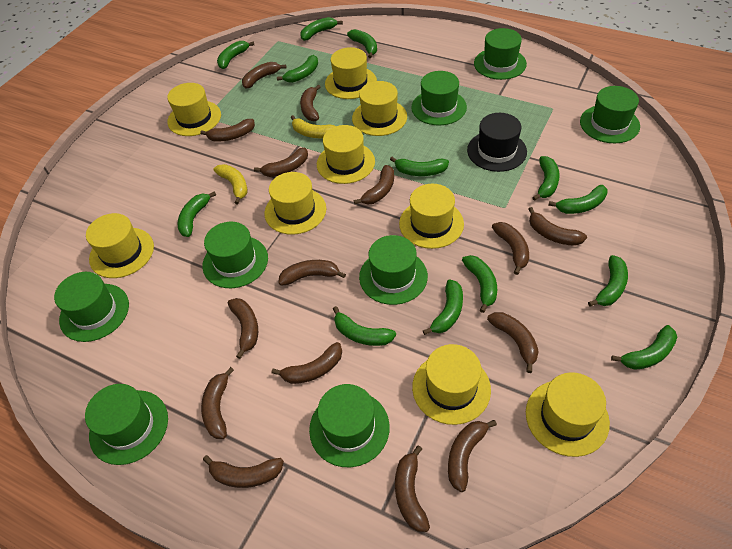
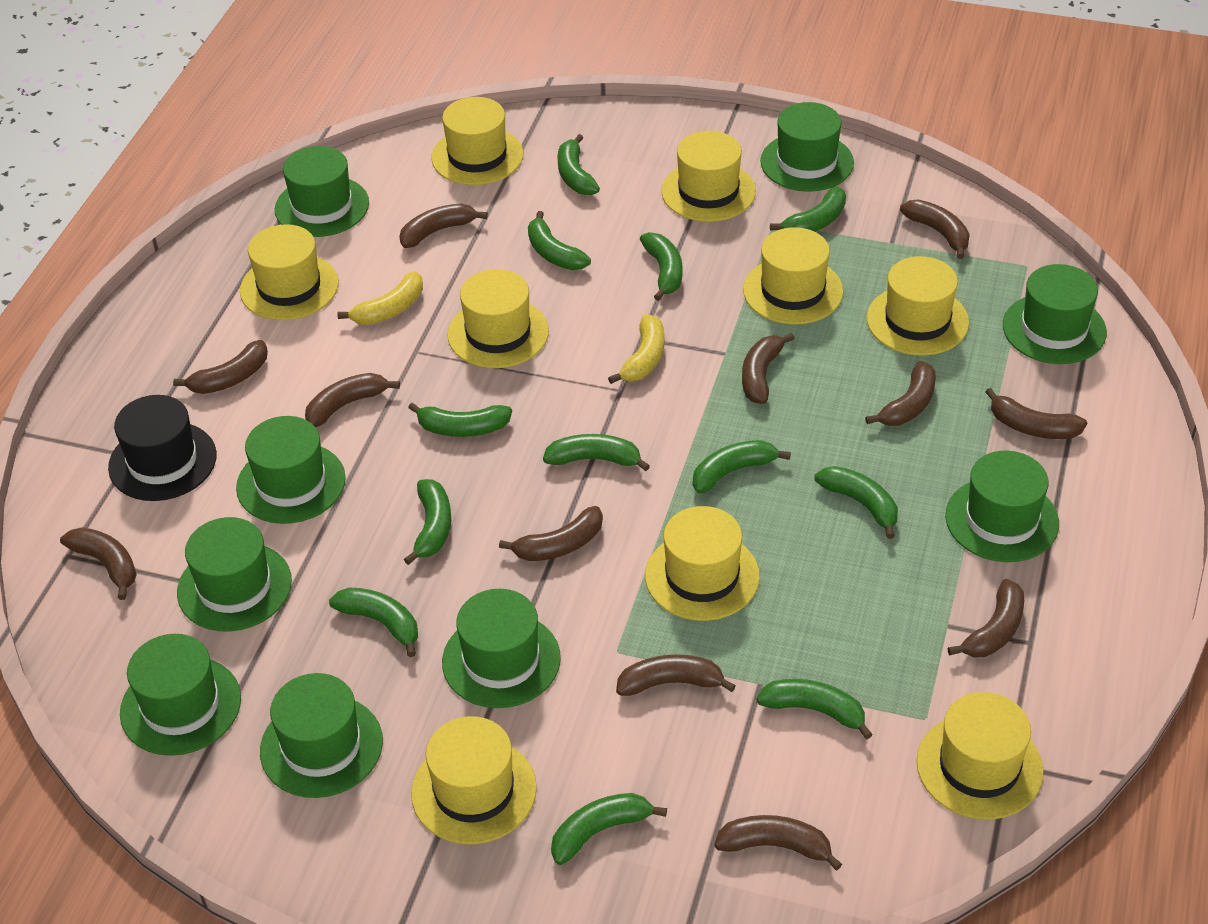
brown banana: 15 -> 12
green banana: 13 -> 12
green hat: 8 -> 9

